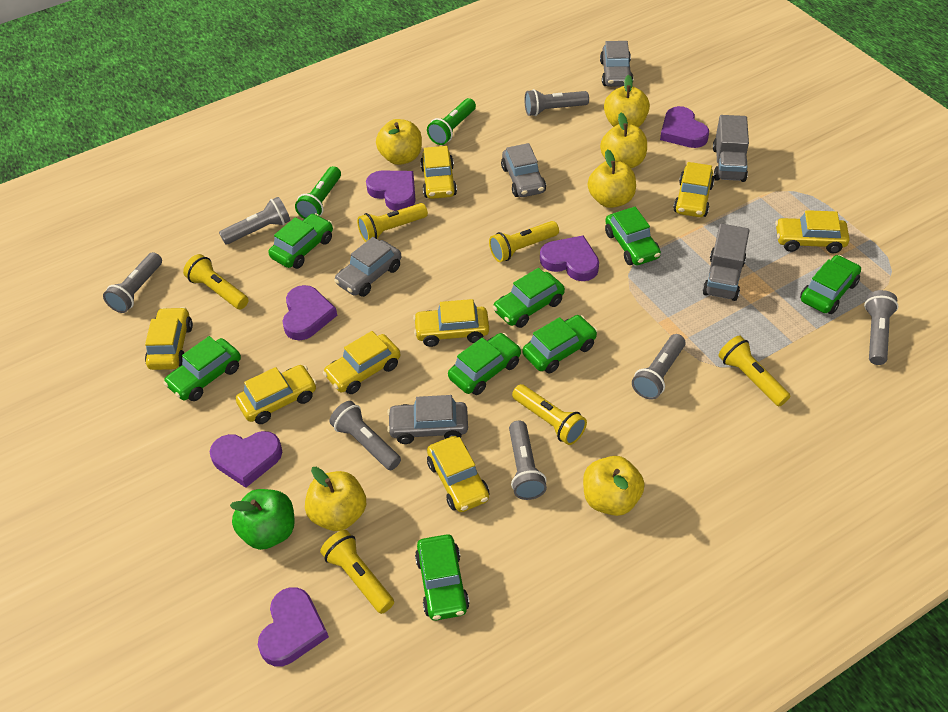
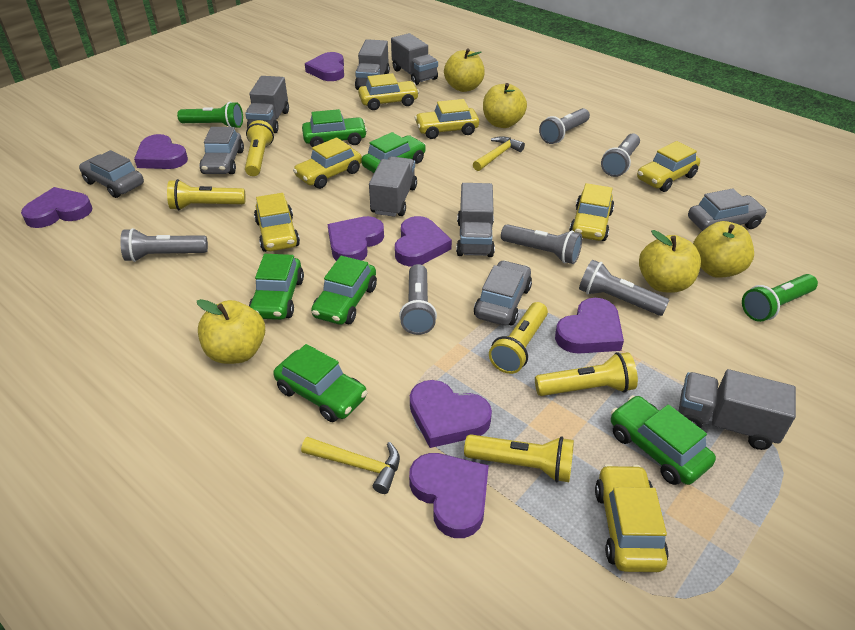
green apple: 1 -> 0
green car: 8 -> 6
grey flashlight: 7 -> 6
grey truck: 2 -> 6
purple heart: 6 -> 8
yellow apple: 6 -> 5
yellow car: 8 -> 7
yellow flashlight: 6 -> 5
yellow hammer: 0 -> 2

